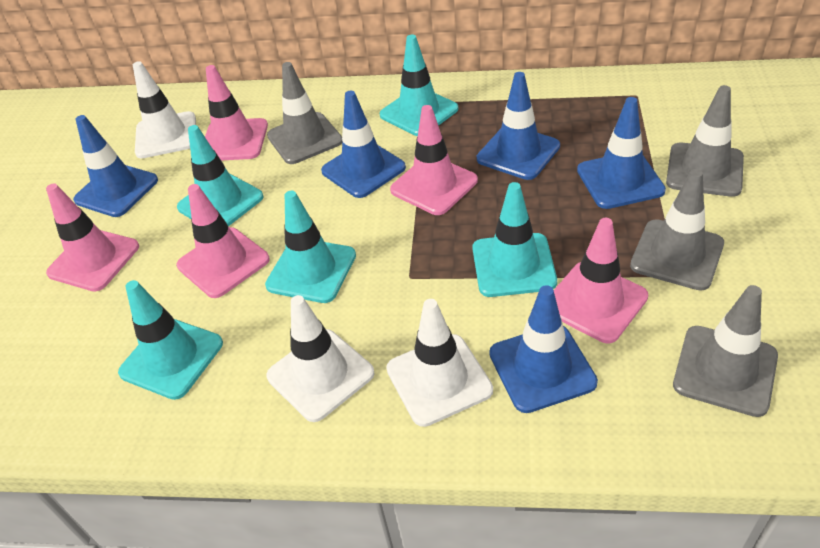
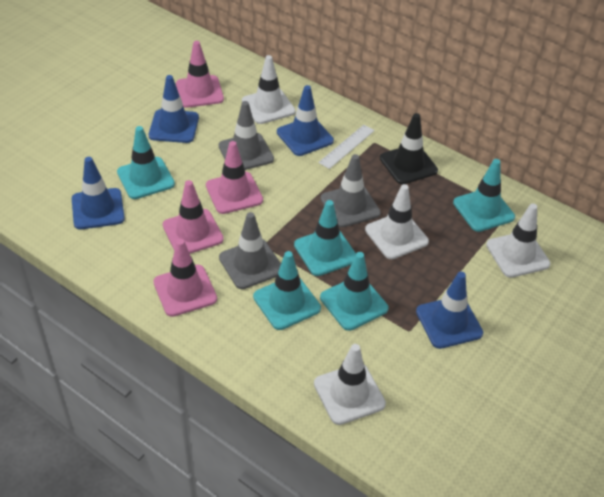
black traffic cone: 0 -> 1
blue traffic cone: 5 -> 4
grey traffic cone: 4 -> 3
pink traffic cone: 5 -> 4
white ruler: 0 -> 1
white traffic cone: 3 -> 4

